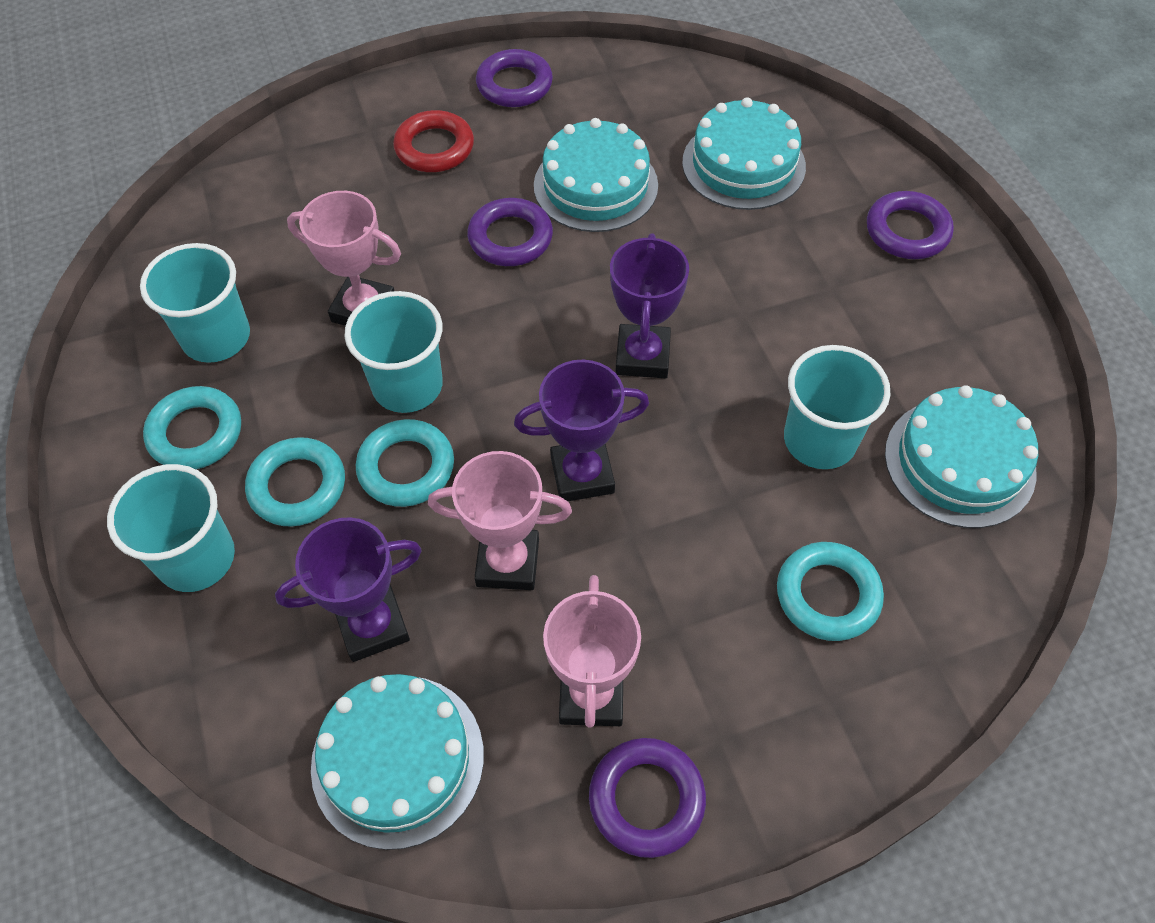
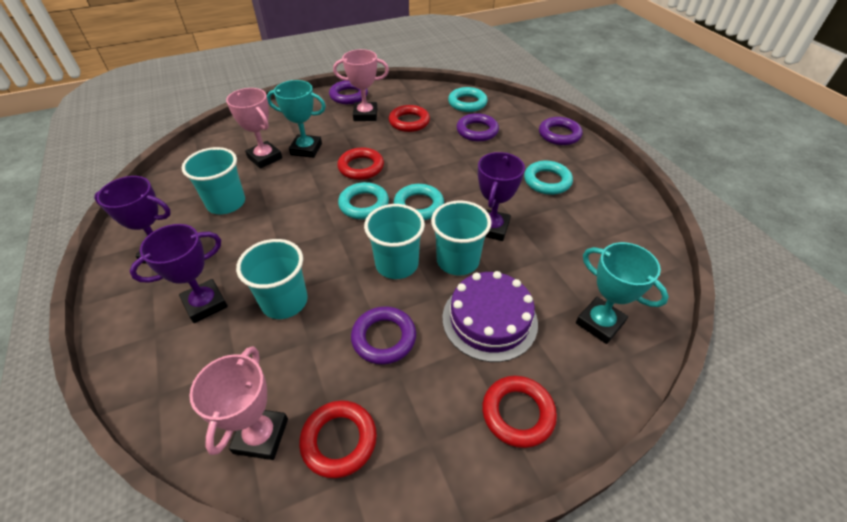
purple cake: 0 -> 1
red ring: 1 -> 4
turquoise cake: 4 -> 0
turquoise trophy: 0 -> 2

